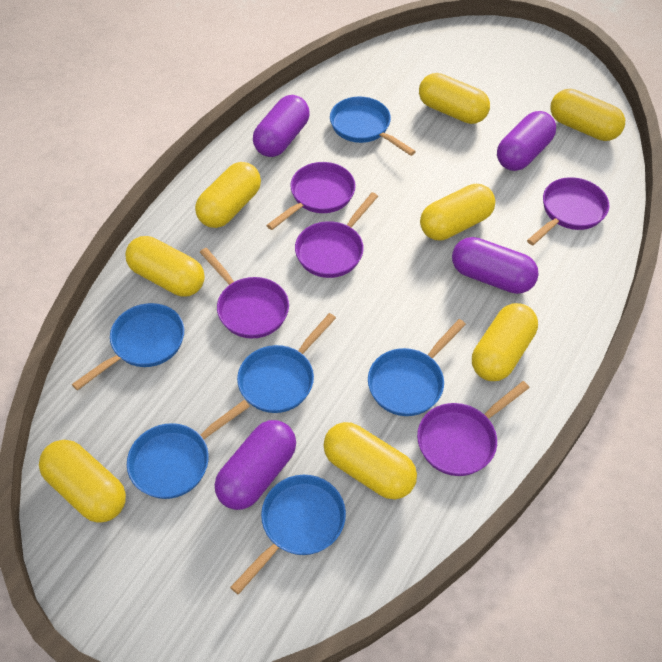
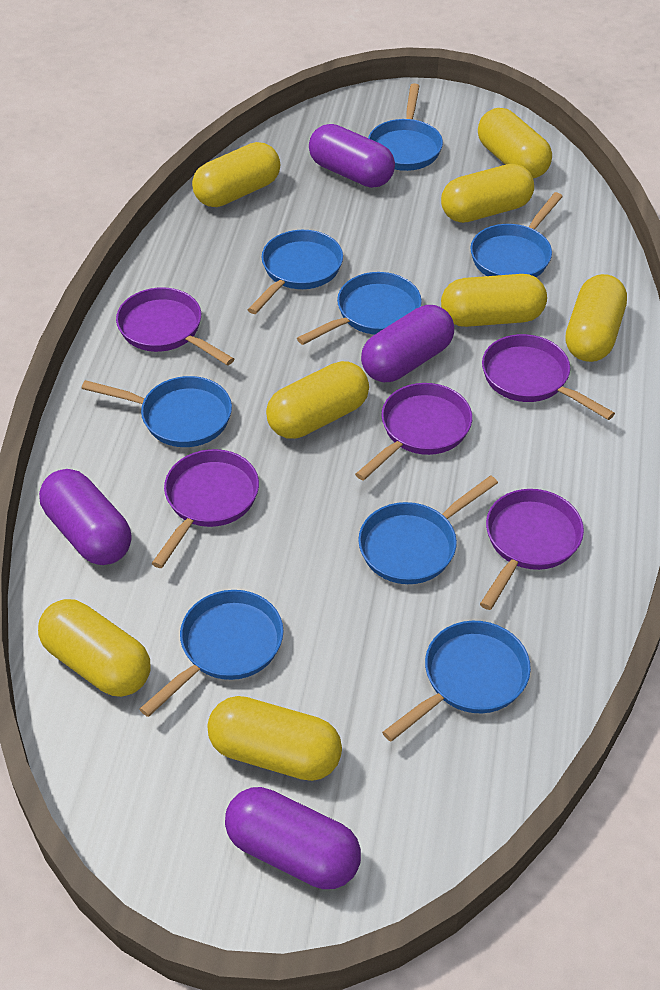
blue pan: 6 -> 8

